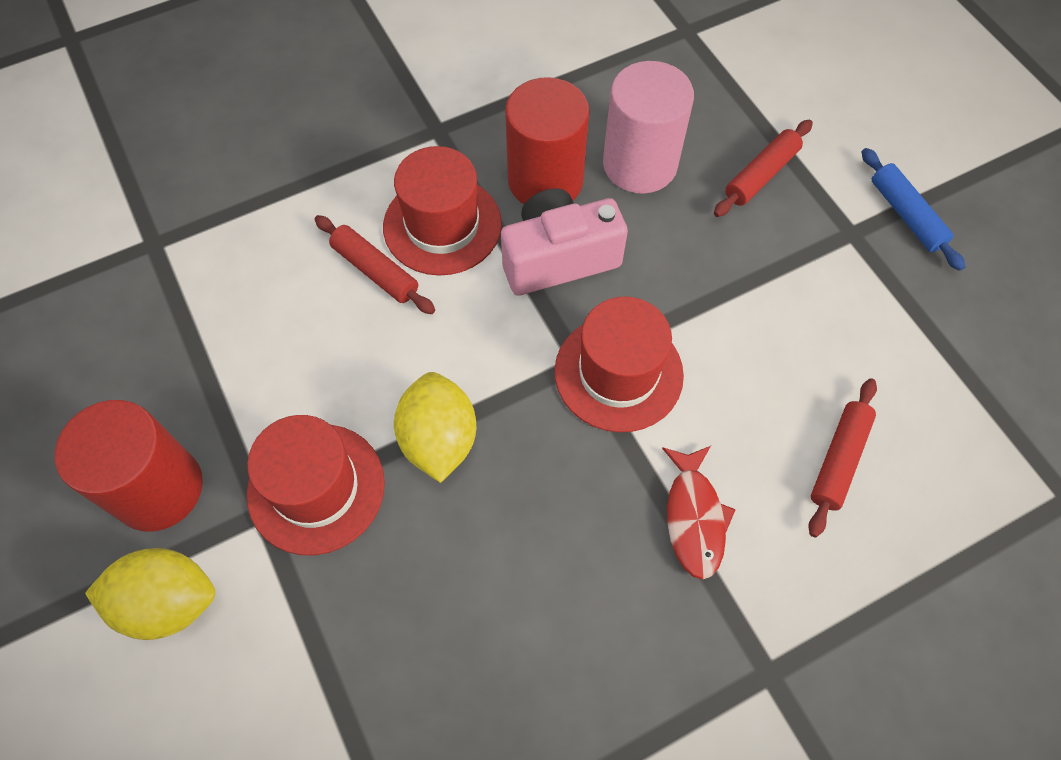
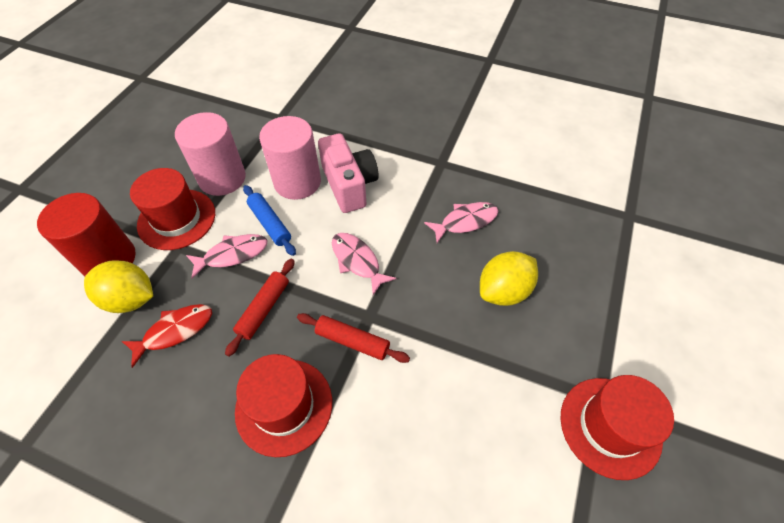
pink cylinder: 1 -> 2
pink fish: 0 -> 3
red cylinder: 2 -> 1
red rolling pin: 3 -> 2

